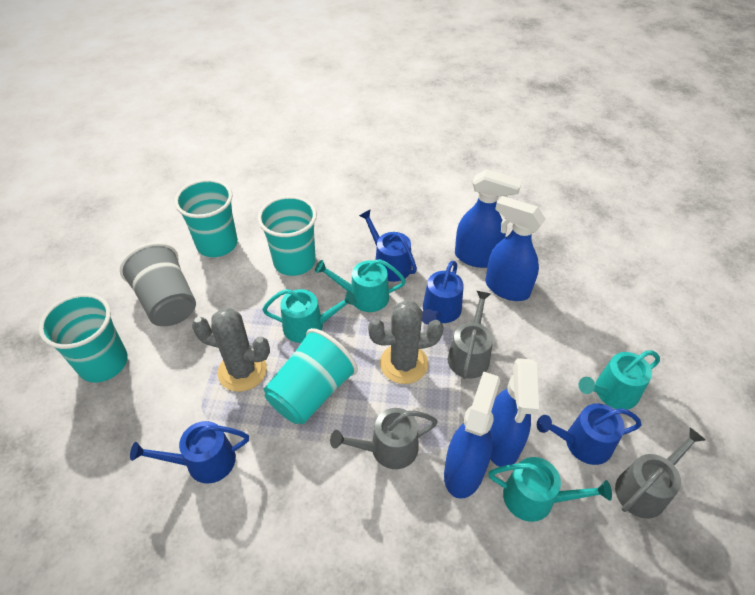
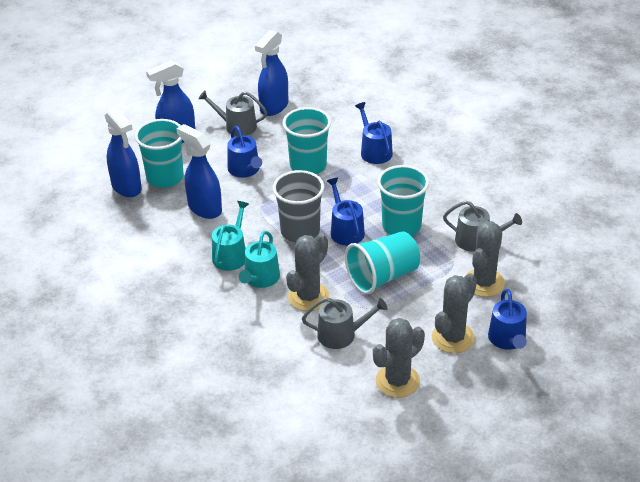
grey cactus: 2 -> 4
turquoise watering can: 4 -> 2

